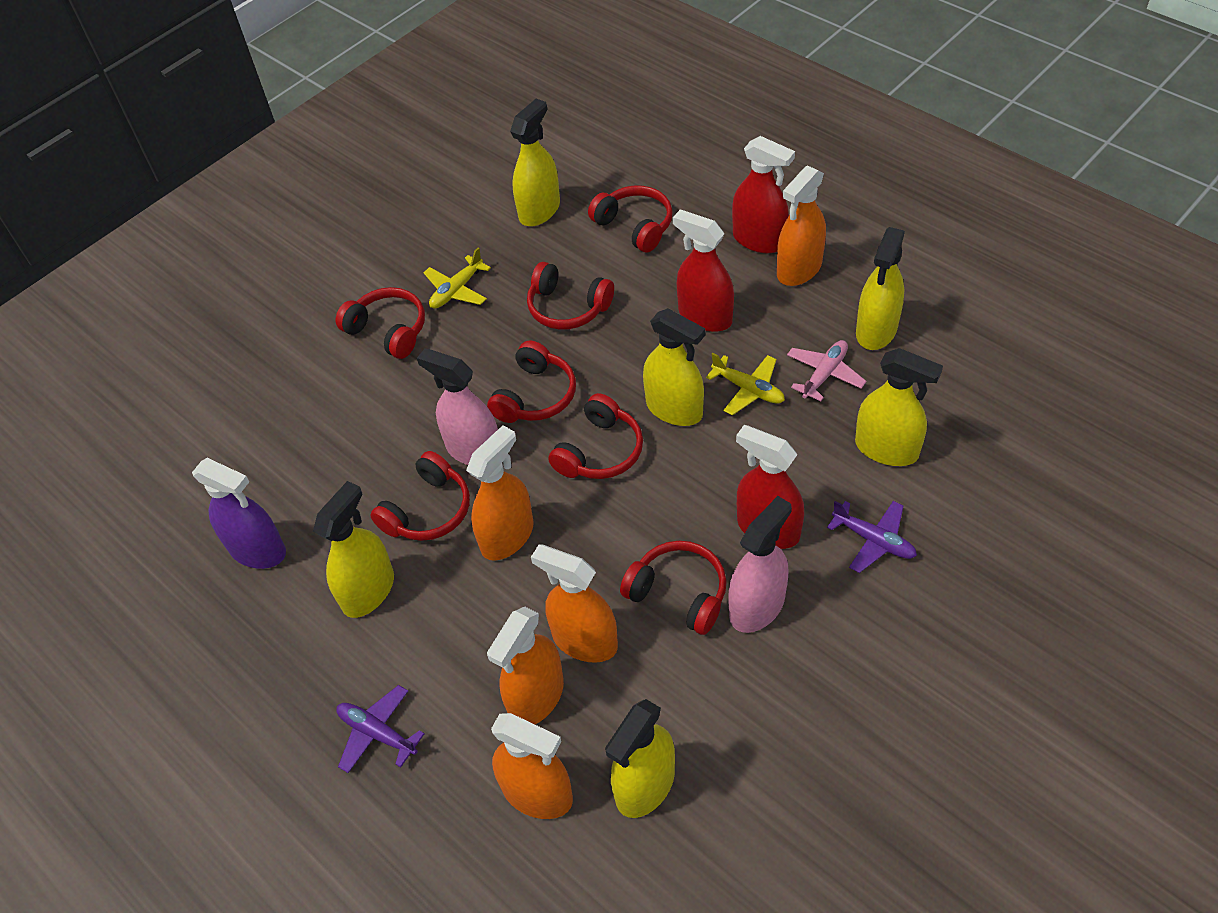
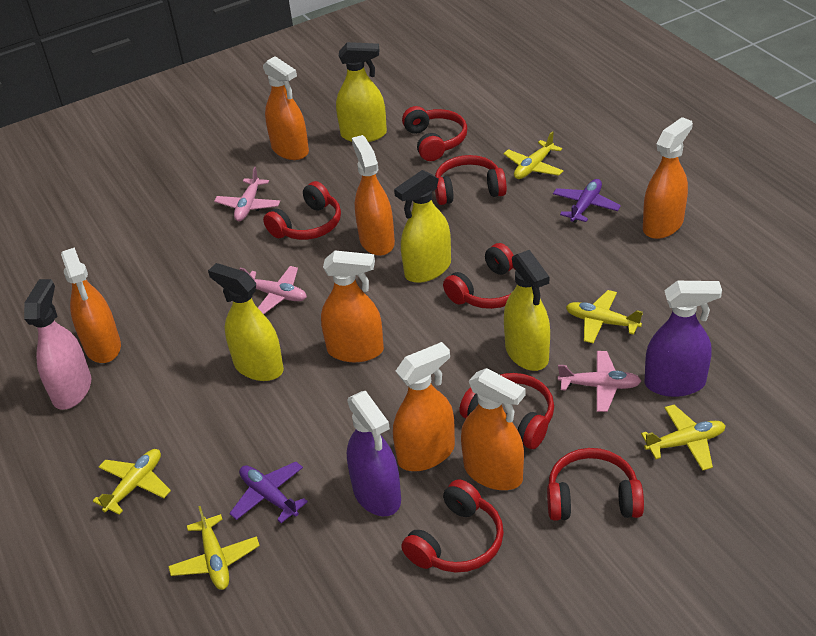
orange spray bottle: 5 -> 7
pink plane: 1 -> 3
pink spray bottle: 2 -> 1
purple spray bottle: 1 -> 2
red spray bottle: 3 -> 0
yellow plane: 2 -> 5
yellow spray bottle: 6 -> 4

